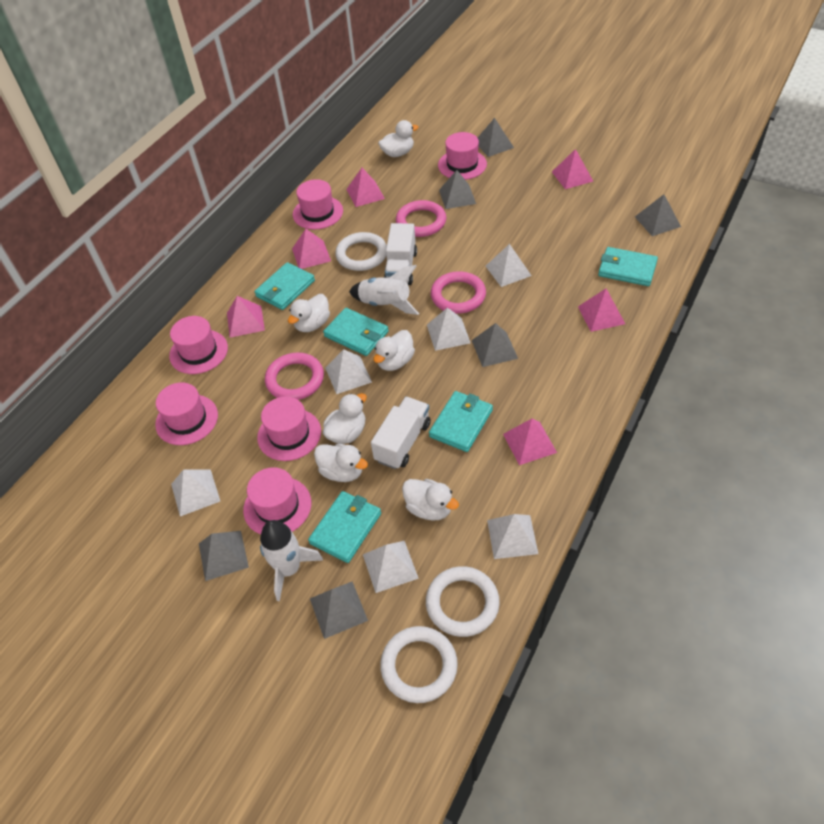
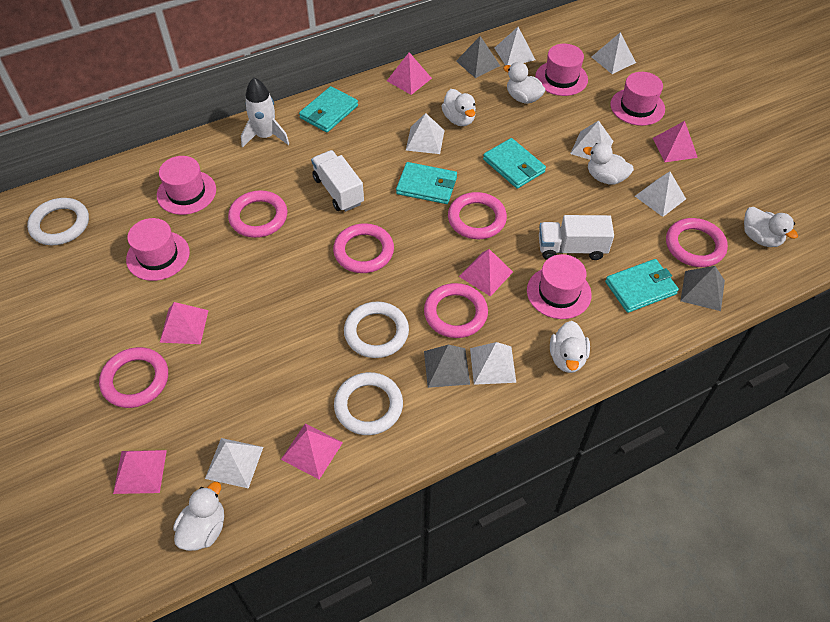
grey pyramid: 6 -> 3
pink hat: 6 -> 5
pink ring: 3 -> 6
turquoise wallet: 5 -> 4
white pyramid: 6 -> 7
white rocket: 2 -> 1

